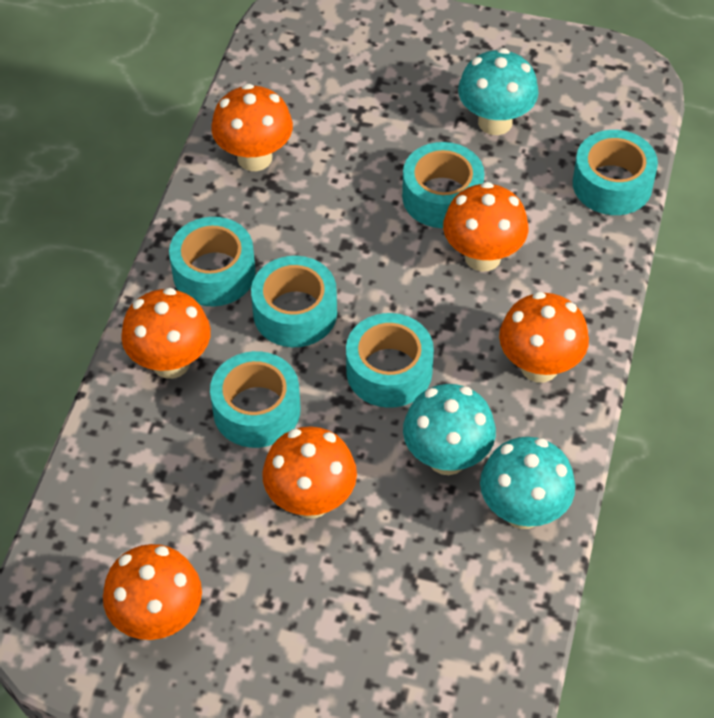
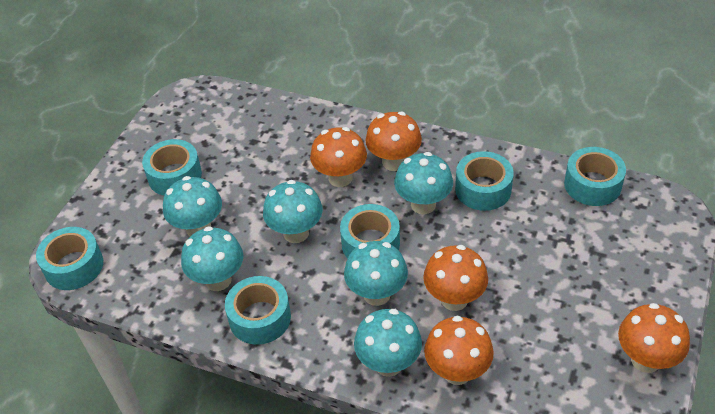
orange mushroom: 6 -> 5
turquoise mushroom: 3 -> 6

